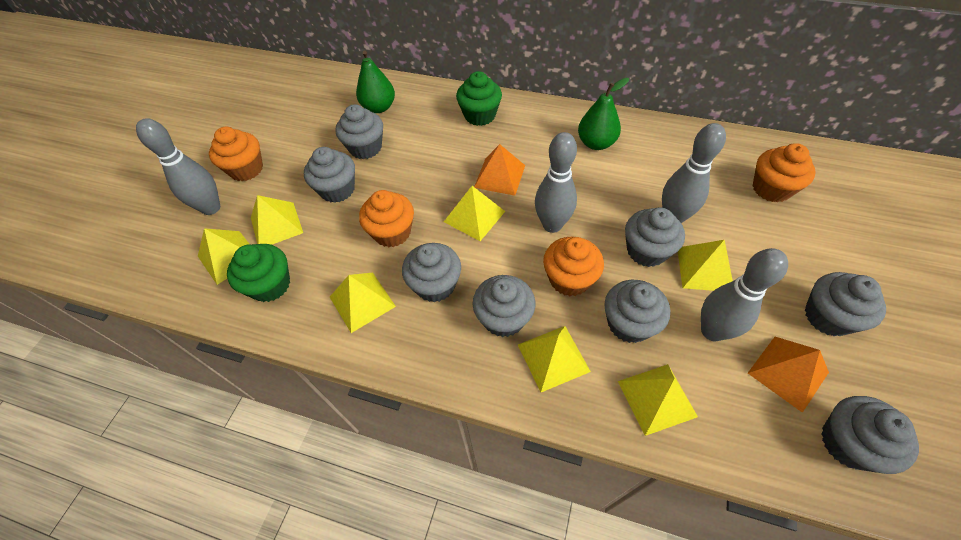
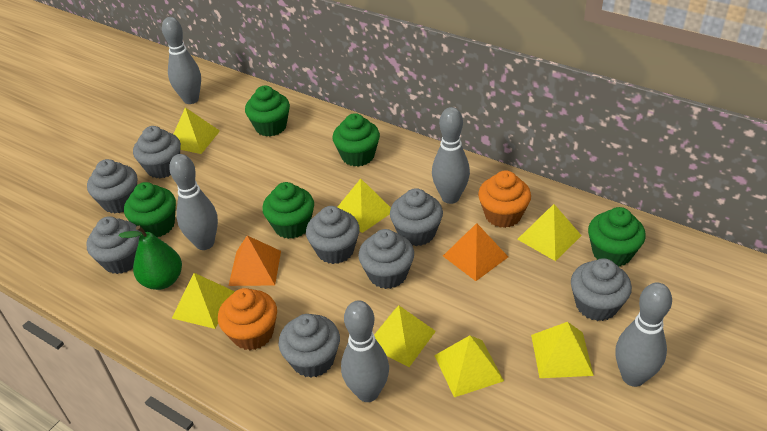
green cupcake: 2 -> 5
green pear: 2 -> 1
grey bowling pin: 4 -> 5
orange cupcake: 4 -> 2

